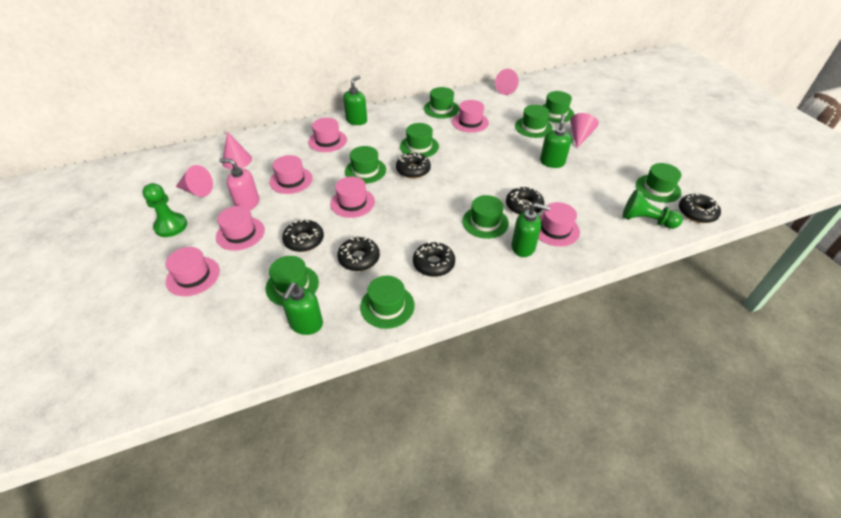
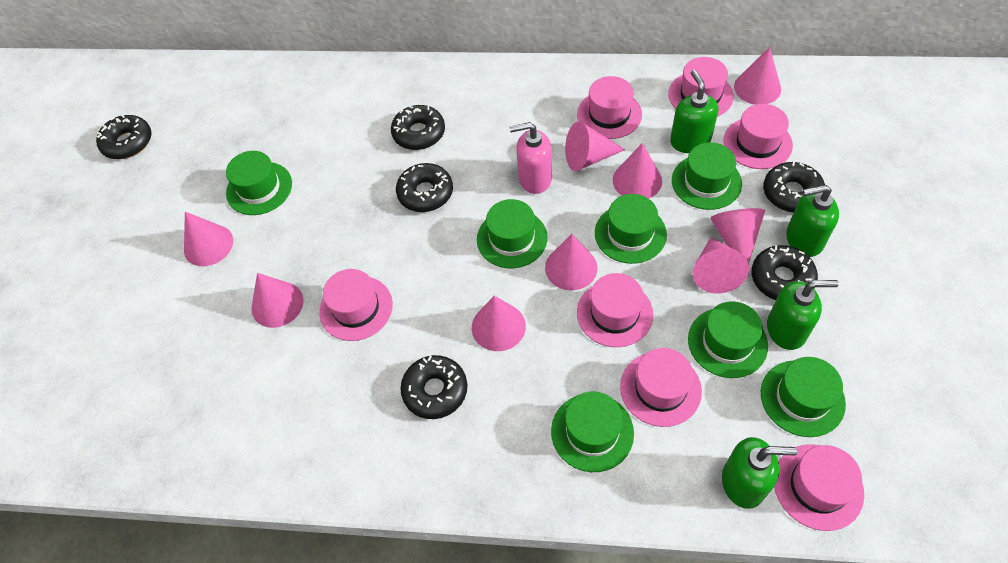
green hat: 9 -> 7
green pawn: 2 -> 0
pink cone: 4 -> 9

